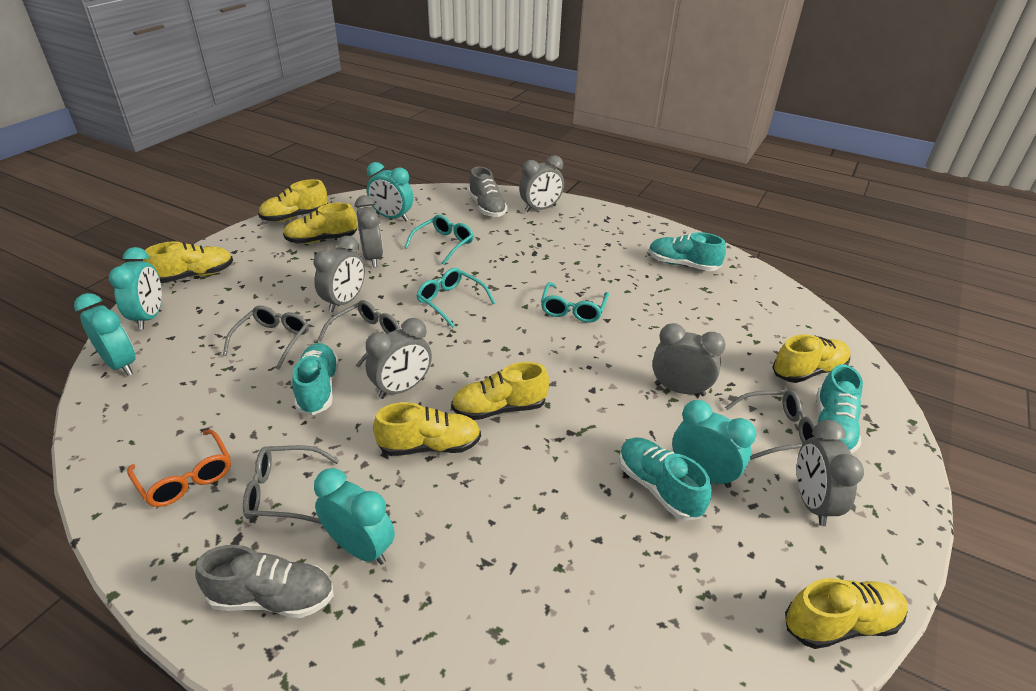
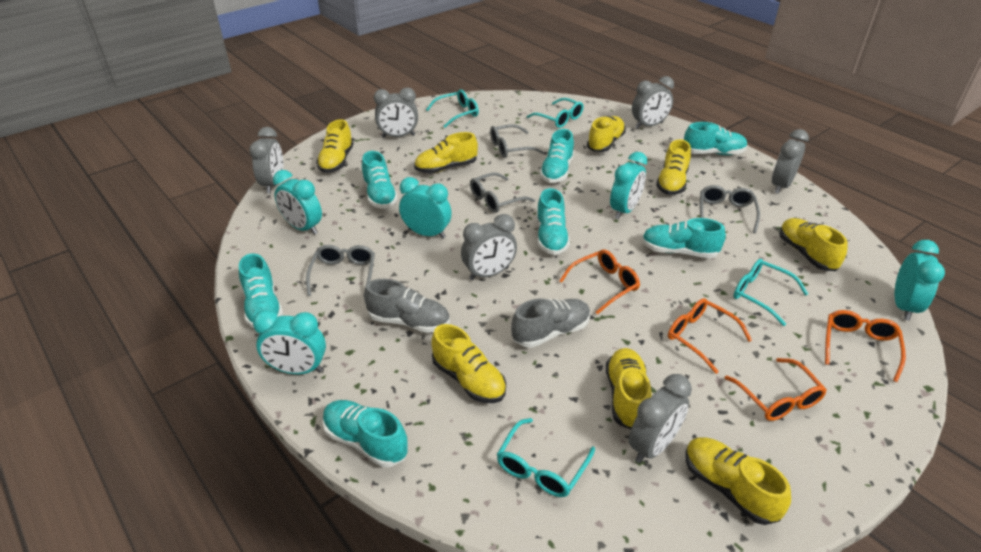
orange glasses: 1 -> 4
turquoise glasses: 3 -> 4
turquoise shoe: 4 -> 7
yellow shoe: 7 -> 8

